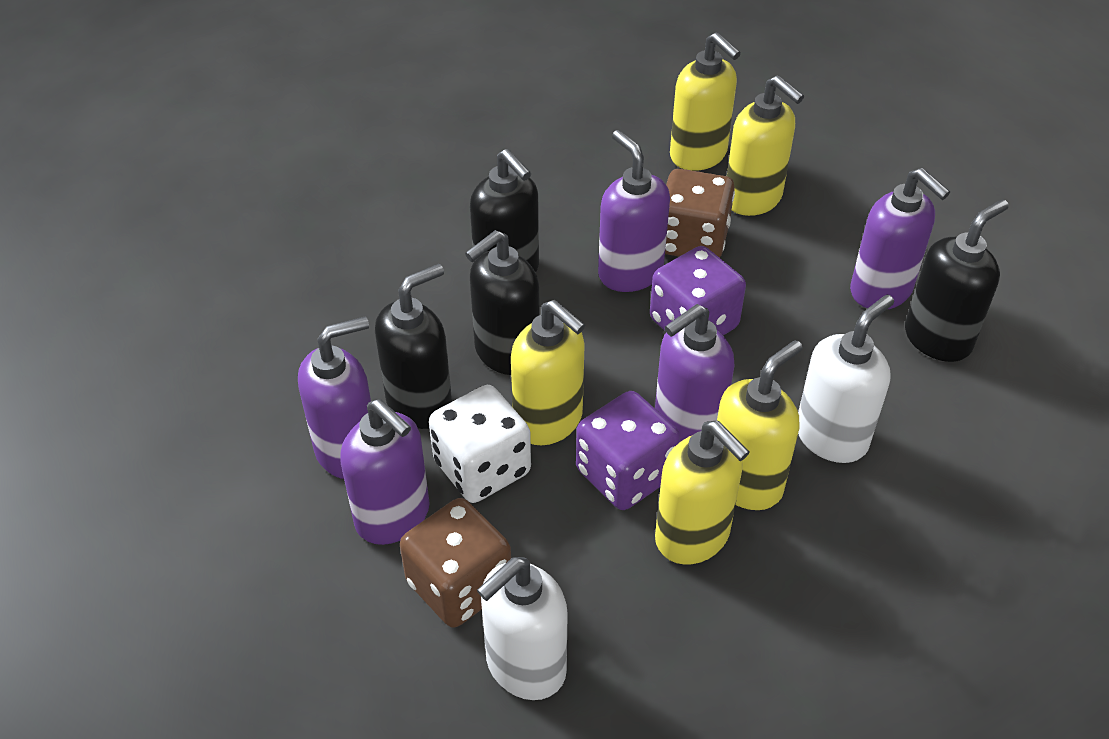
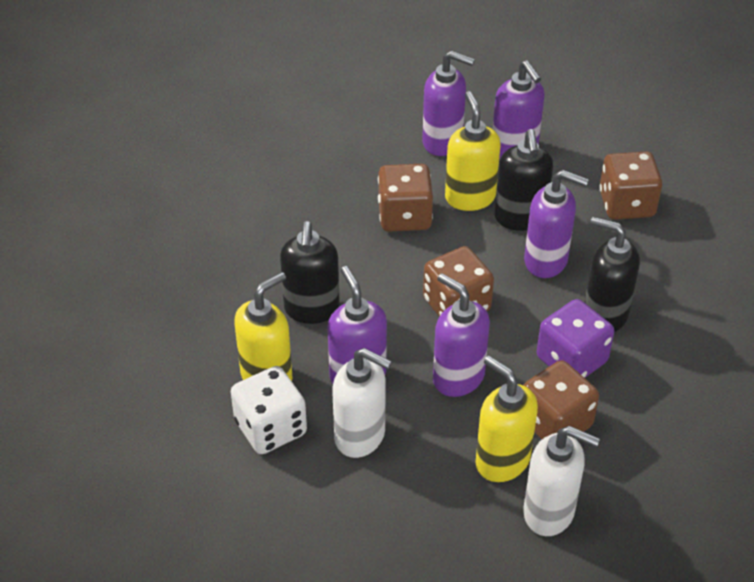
black soap dispenser: 4 -> 3
brown dice: 2 -> 4
purple dice: 2 -> 1
yellow soap dispenser: 5 -> 3

